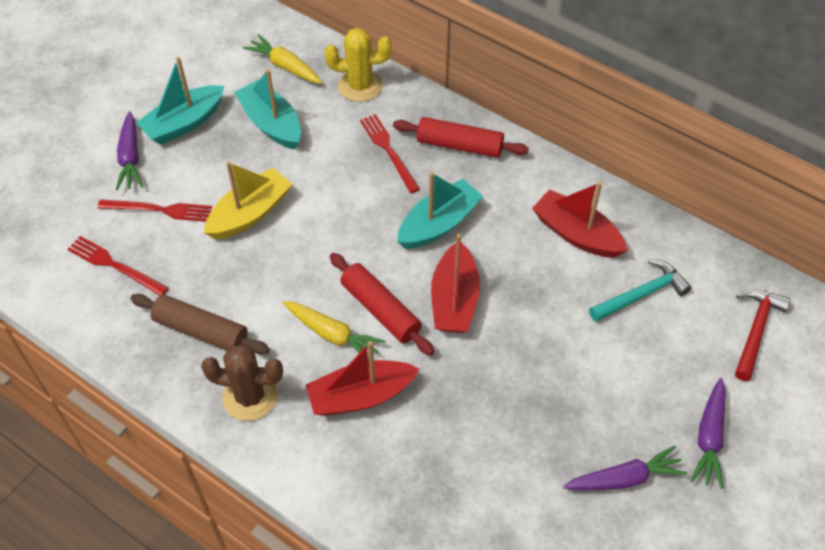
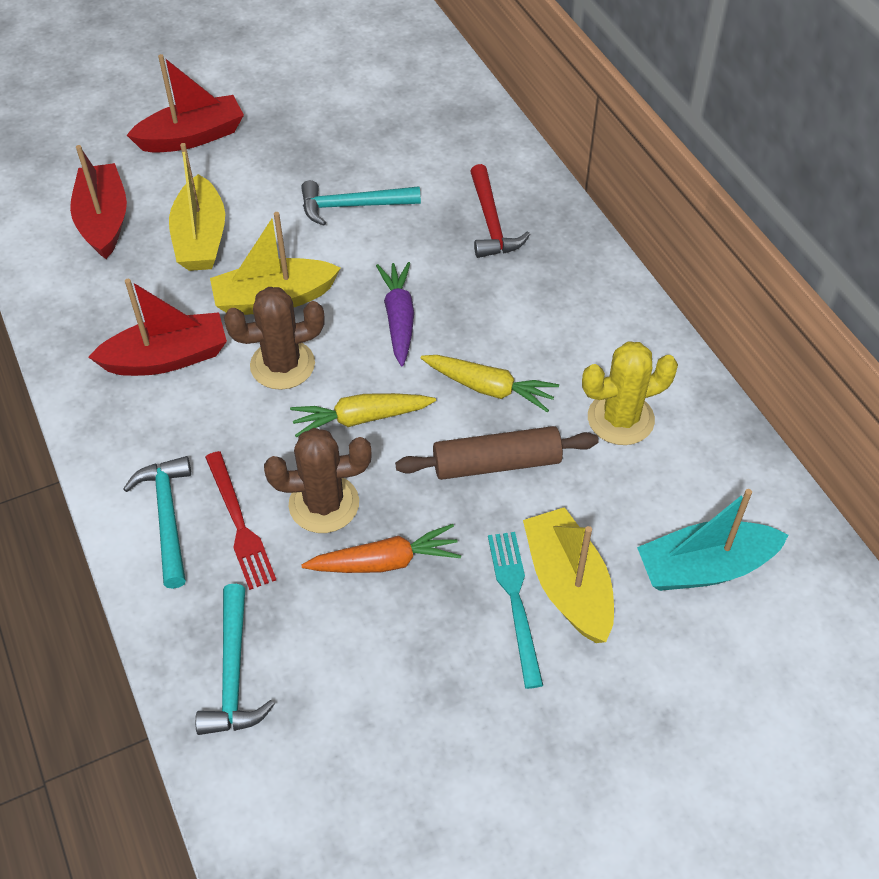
brown cactus: 1 -> 2
orange carrot: 0 -> 1
purple carrot: 3 -> 1
red fork: 3 -> 1
red rolling pin: 2 -> 0
turquoise boat: 3 -> 1
turquoise fork: 0 -> 1
turquoise hammer: 1 -> 3
yellow boat: 1 -> 3

